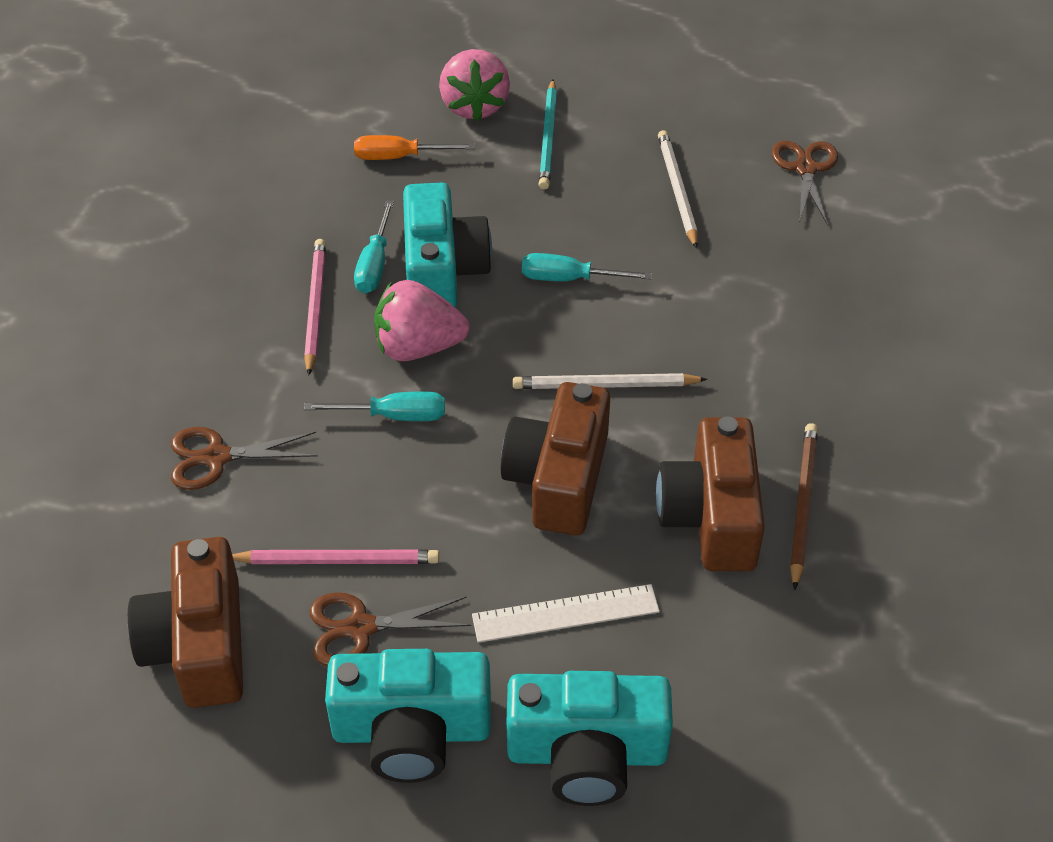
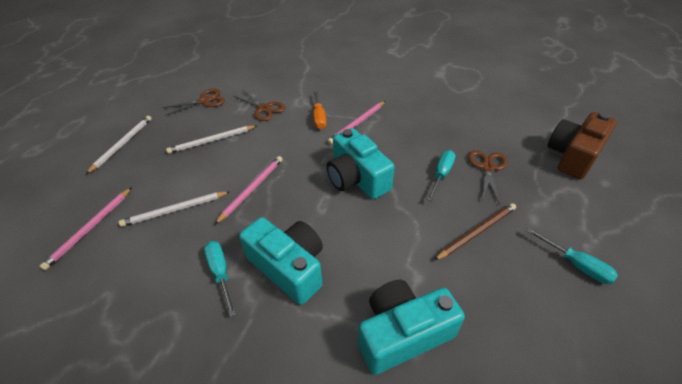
brown camera: 3 -> 1
pink pencil: 2 -> 3
pink strawberry: 2 -> 0
turquoise pencil: 1 -> 0
white pencil: 2 -> 3
white ruler: 1 -> 0

